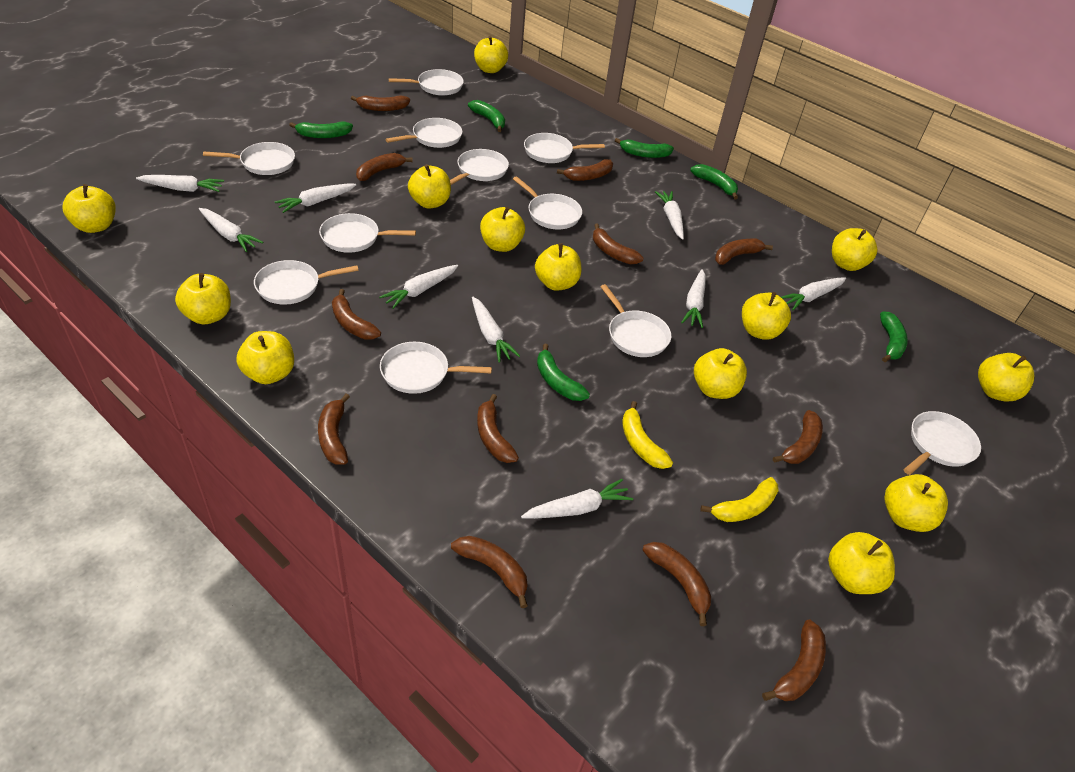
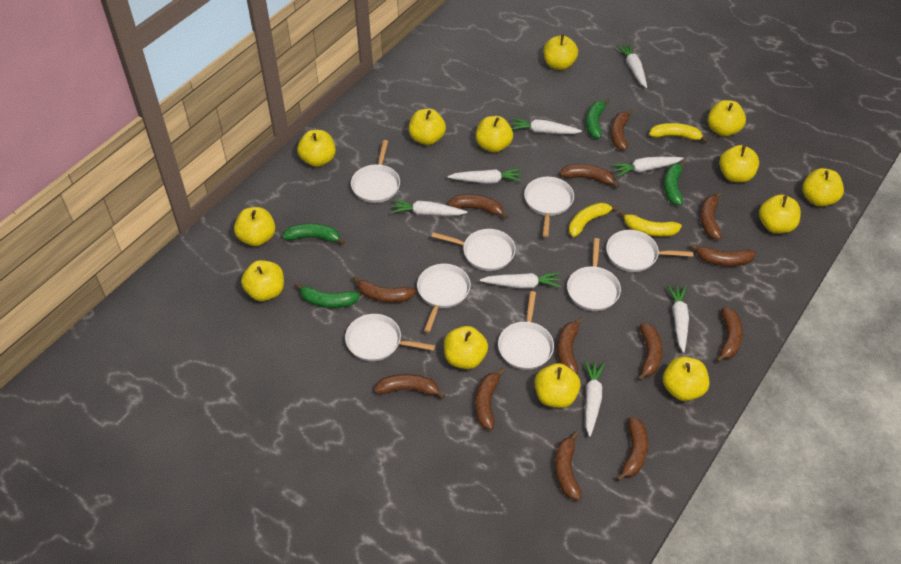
brown banana: 12 -> 13
green banana: 6 -> 4
white carrot: 9 -> 8
white pan: 11 -> 8
yellow banana: 2 -> 3

